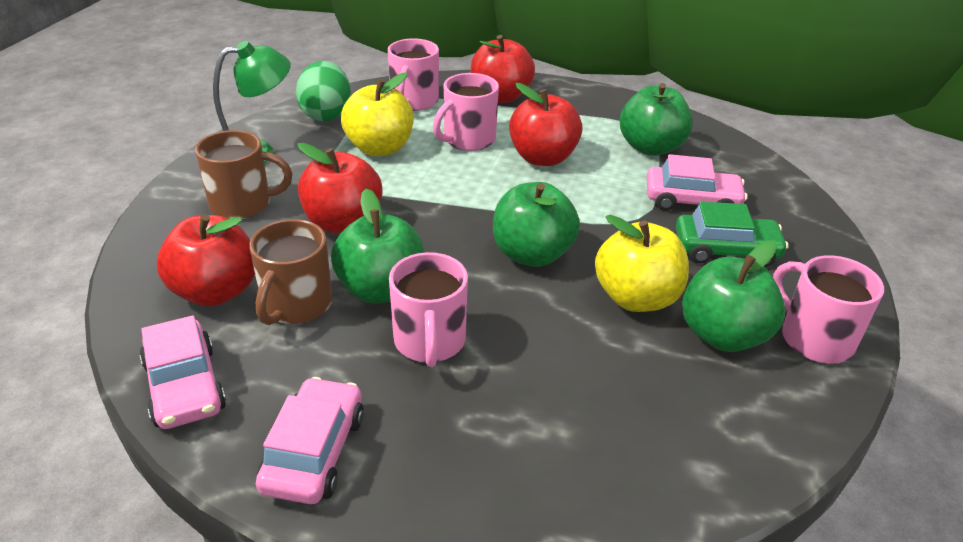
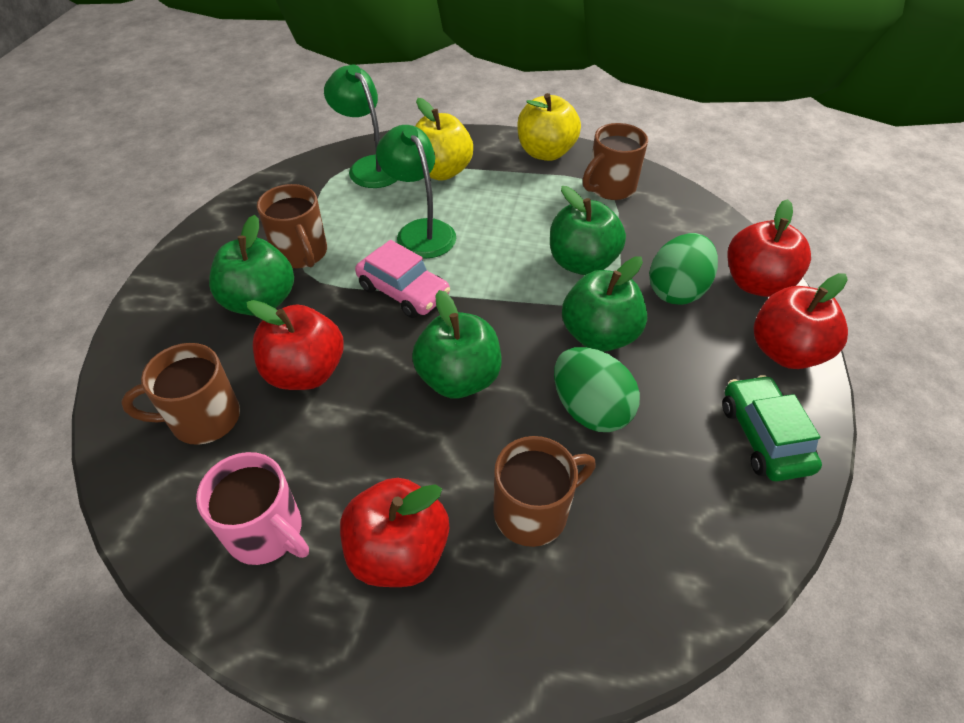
brown mug: 2 -> 4
green egg: 1 -> 2
green lamp: 1 -> 2
pink car: 3 -> 1
pink mug: 4 -> 1

